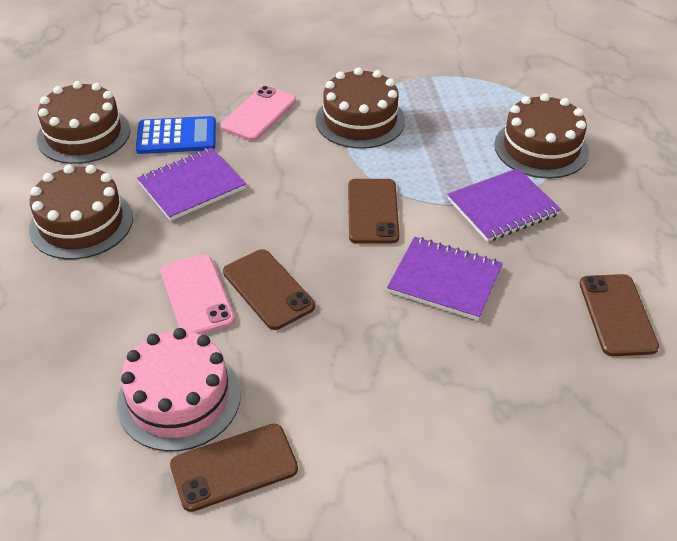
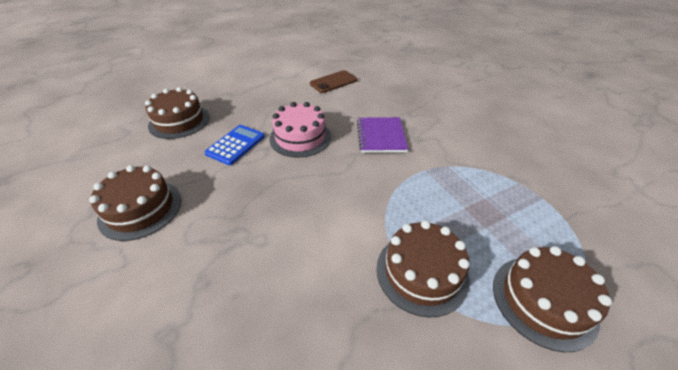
brown phone: 4 -> 1
pink phone: 2 -> 0
purple notebook: 3 -> 1

